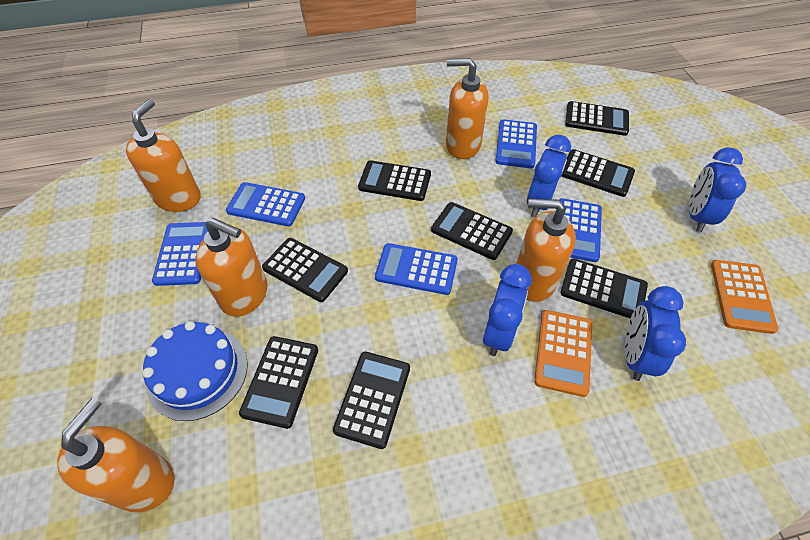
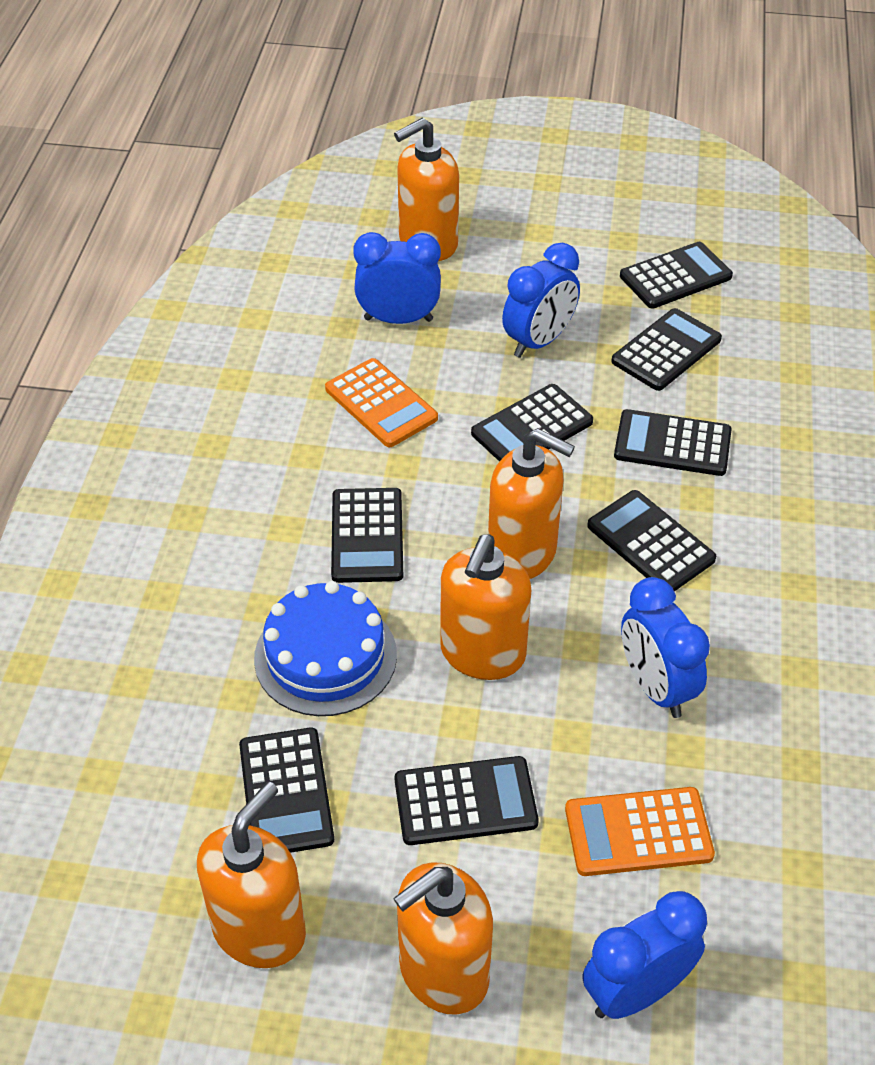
blue calculator: 5 -> 0

